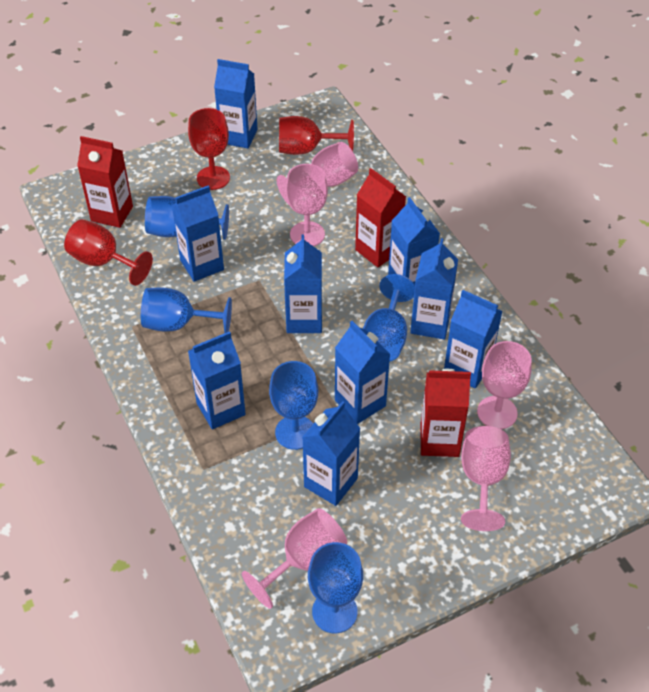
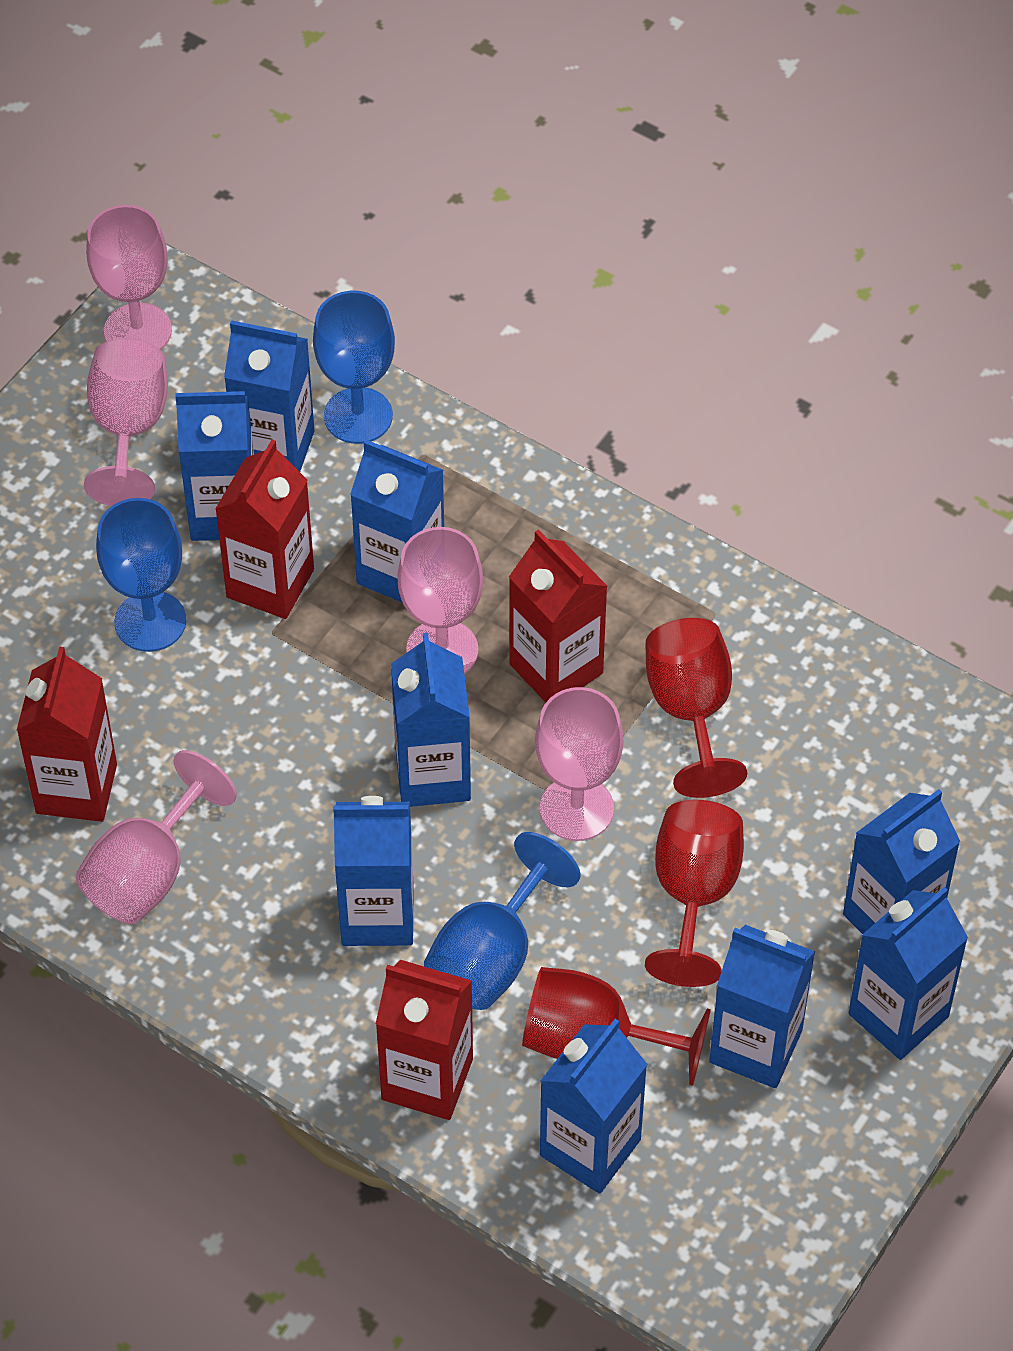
blue goblet: 5 -> 3
red carton: 3 -> 4

